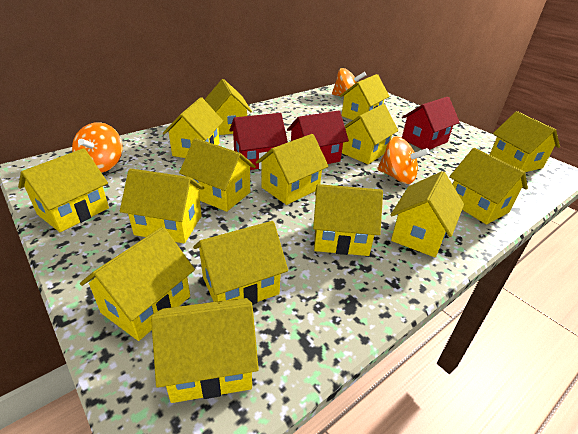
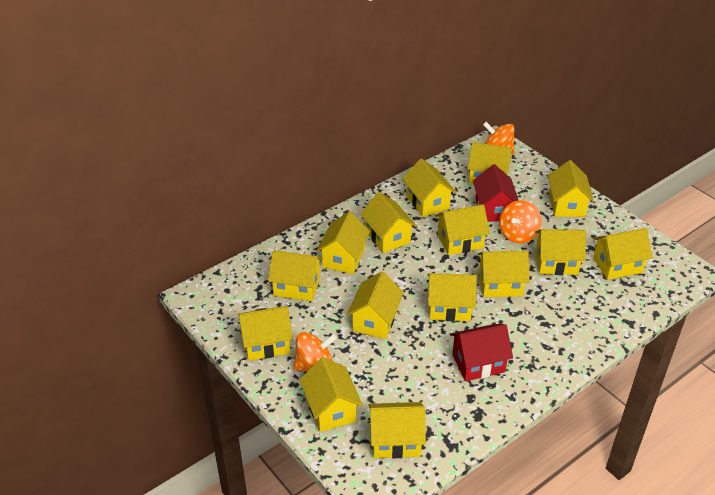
red house: 3 -> 2

